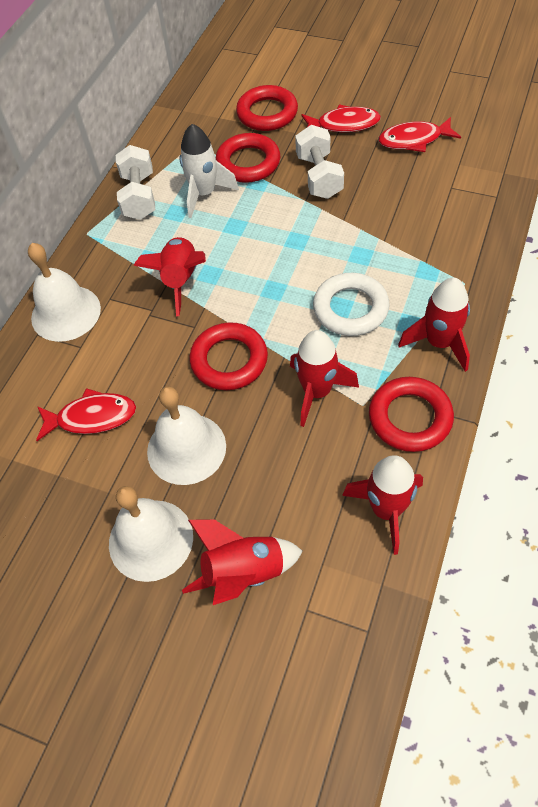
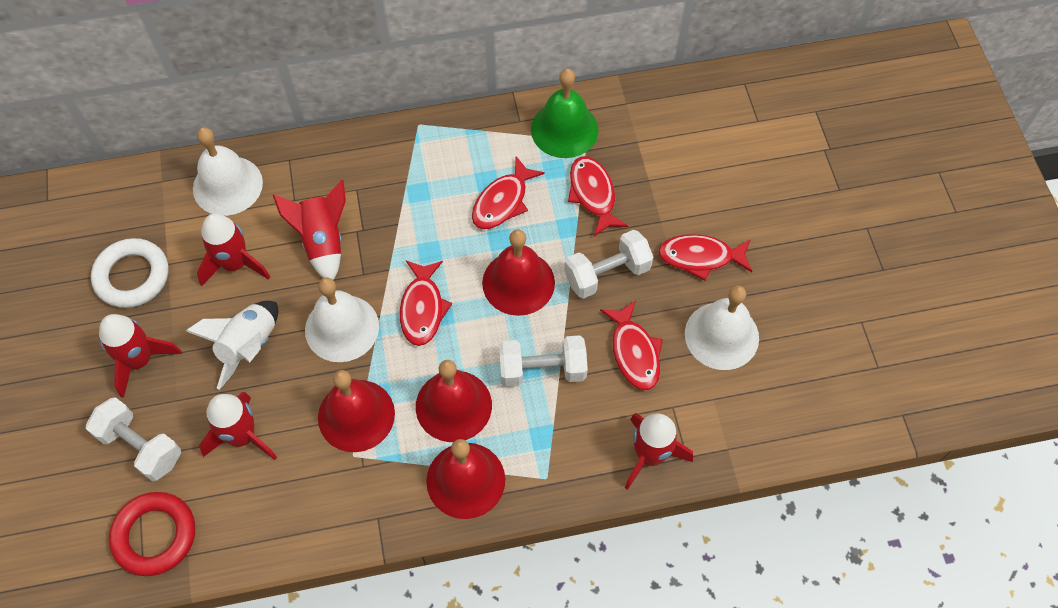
green bell: 0 -> 1
red bell: 0 -> 4
red fish: 3 -> 5
red ring: 4 -> 1
white dumbbell: 2 -> 3

